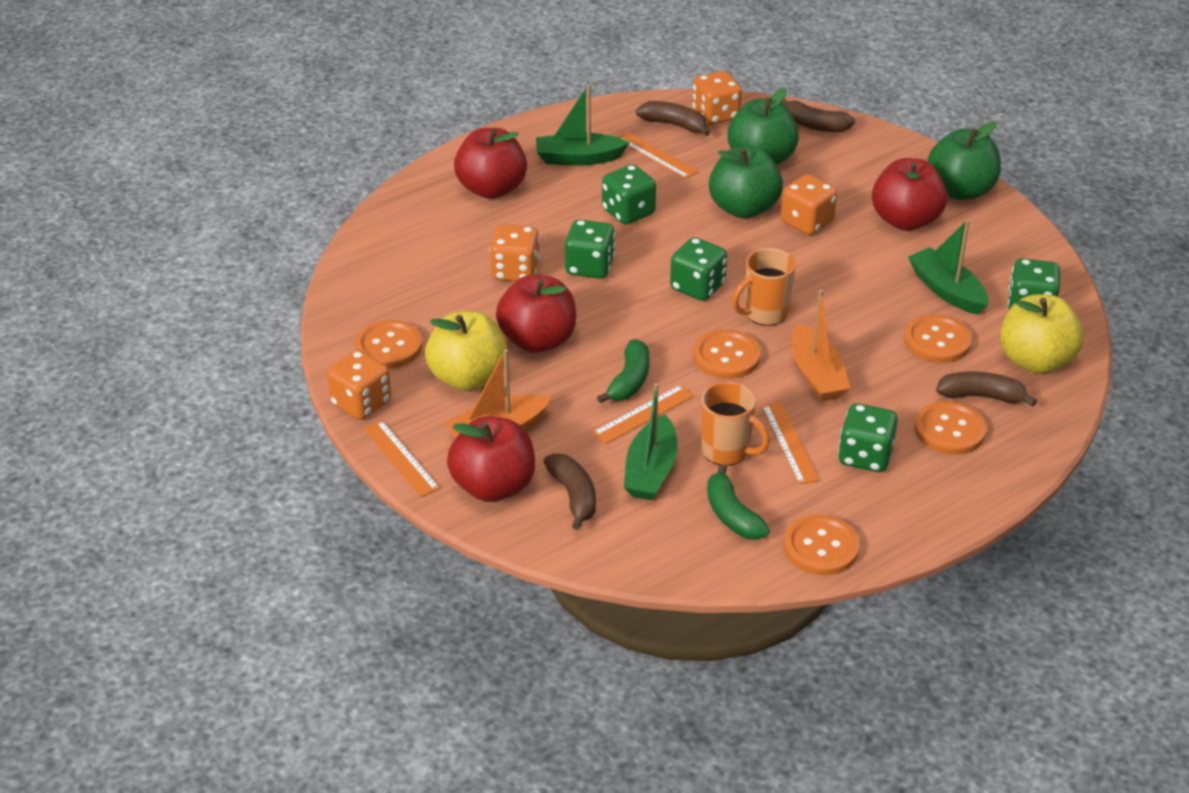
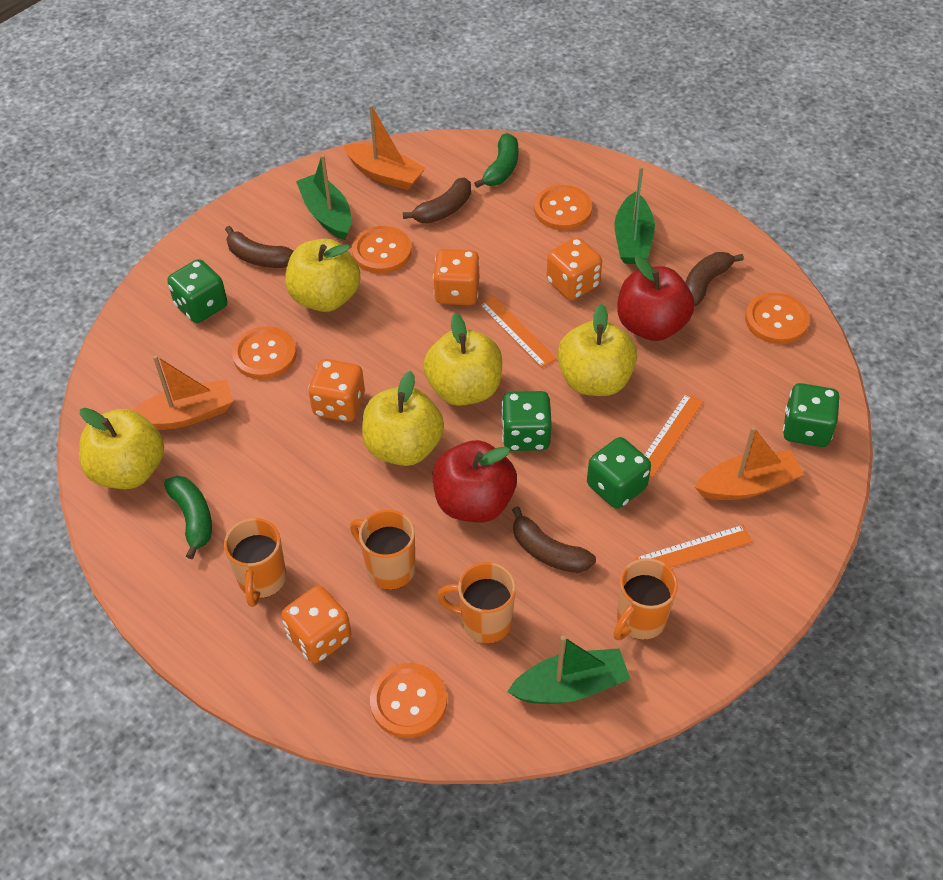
green apple: 3 -> 0
green dice: 5 -> 4
orange boat: 2 -> 3
orange mug: 2 -> 4
orange ruler: 4 -> 3
red apple: 4 -> 2
yellow apple: 2 -> 5

